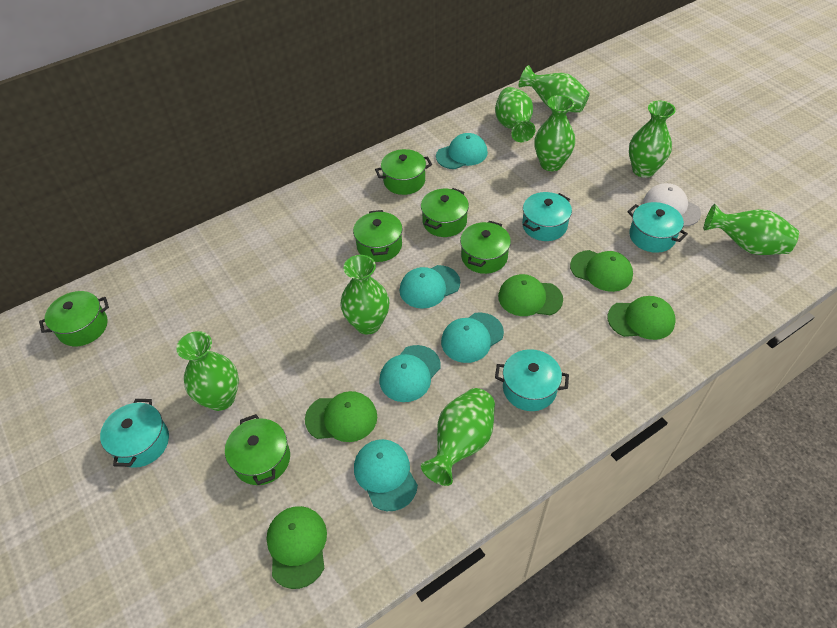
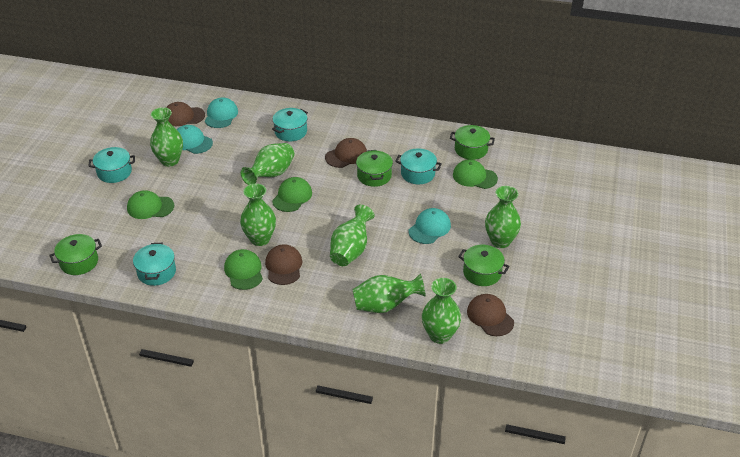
brown cap: 0 -> 4
green cap: 5 -> 4
green pot: 6 -> 4
green vase: 8 -> 7
turquoise cap: 5 -> 3
white cap: 1 -> 0

